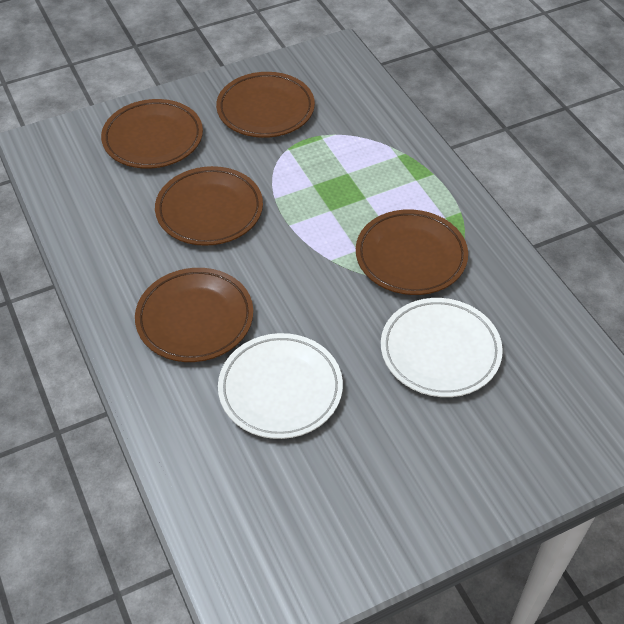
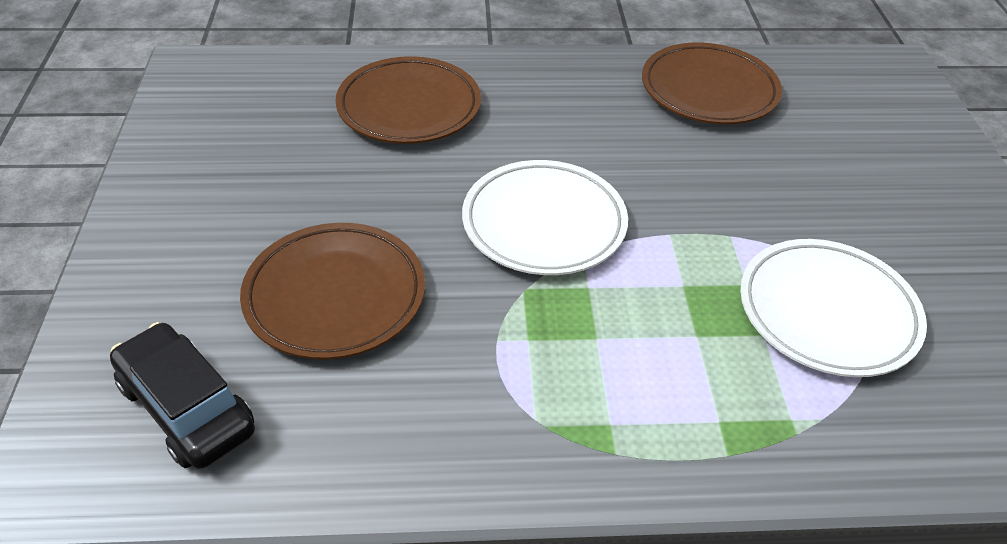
black car: 0 -> 1
brown plate: 5 -> 3

